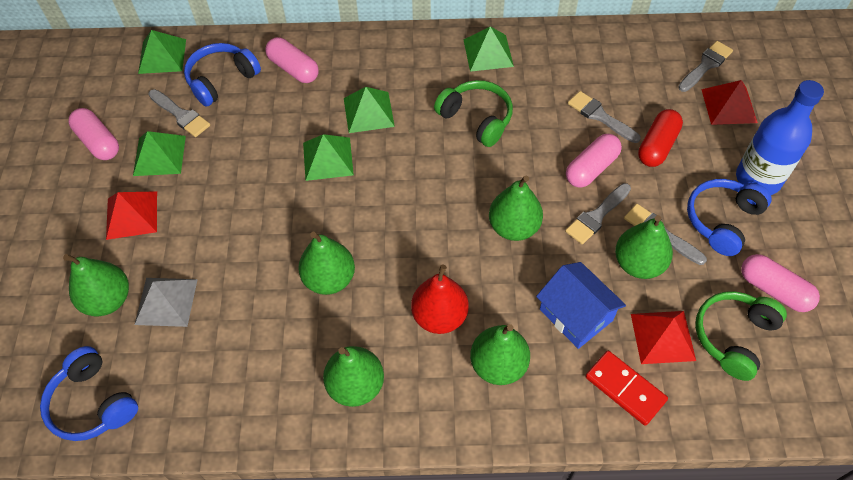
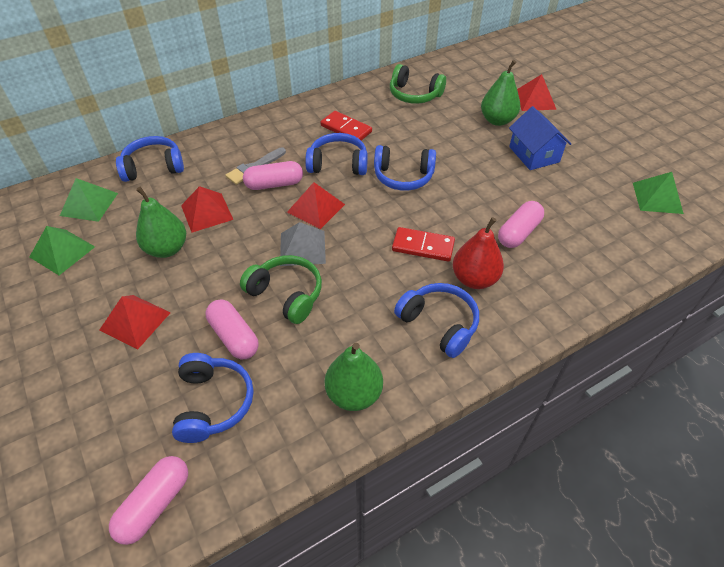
blue bottle: 1 -> 0
blue headphones: 3 -> 5
green pear: 6 -> 3
green pyramid: 5 -> 3
grey brush: 5 -> 1
red capsule: 1 -> 0
red domino: 1 -> 2
red pyramid: 3 -> 4

